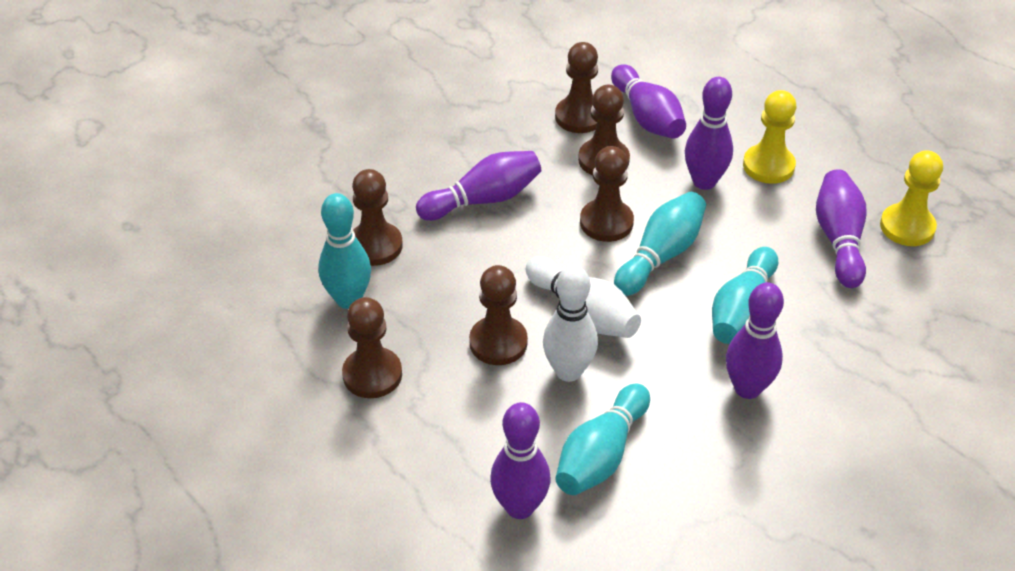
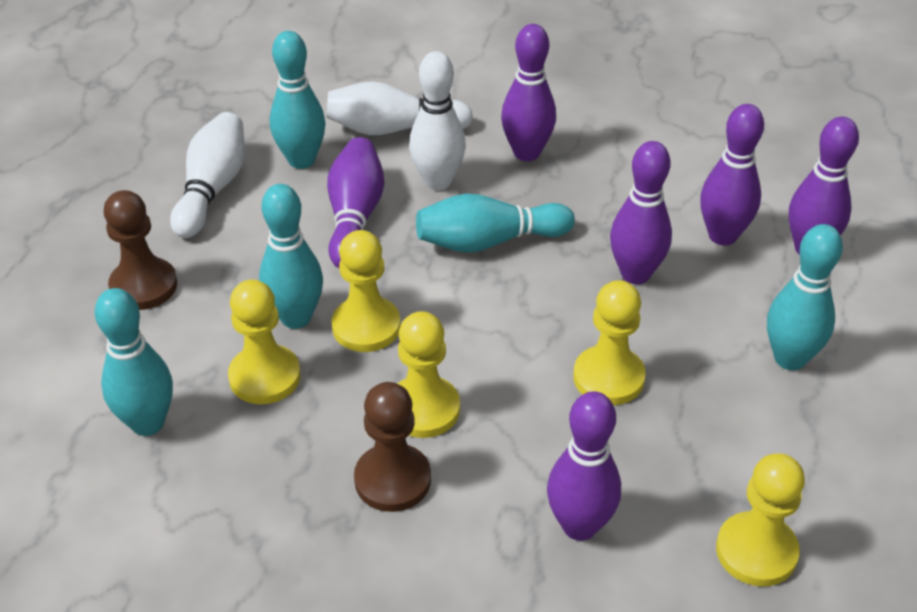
brown pawn: 6 -> 2
turquoise bowling pin: 4 -> 5
white bowling pin: 2 -> 3
yellow pawn: 2 -> 5

